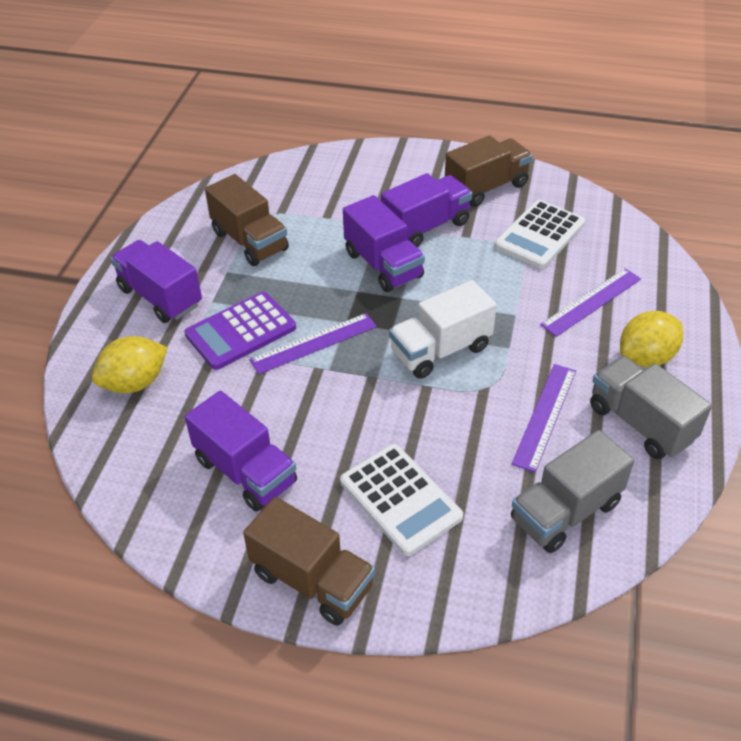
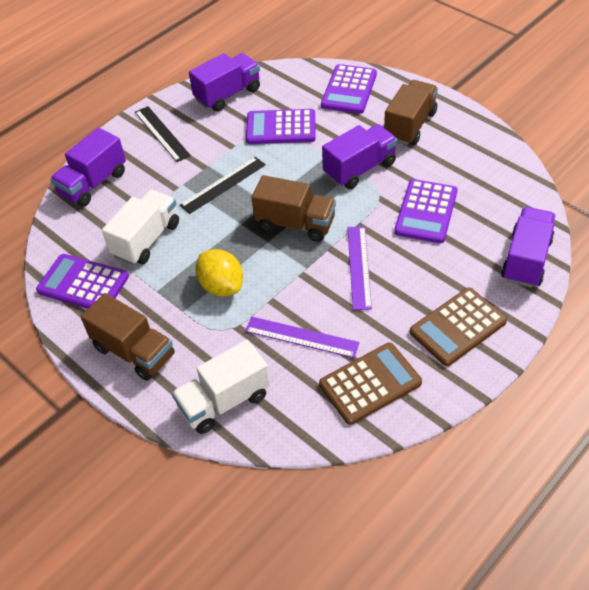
black ruler: 0 -> 2
brown calculator: 0 -> 2
grey truck: 2 -> 0
purple calculator: 1 -> 4
purple ruler: 3 -> 2
white calculator: 2 -> 0
white truck: 1 -> 2
yellow lemon: 2 -> 1

